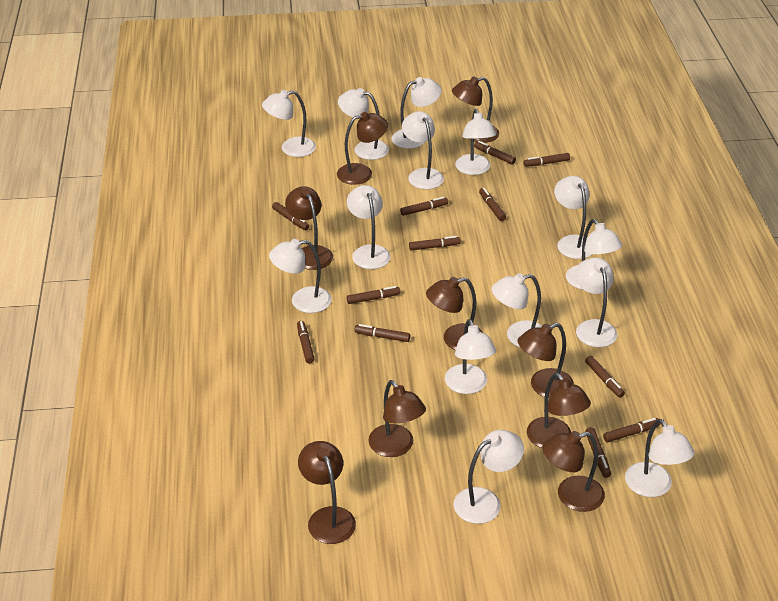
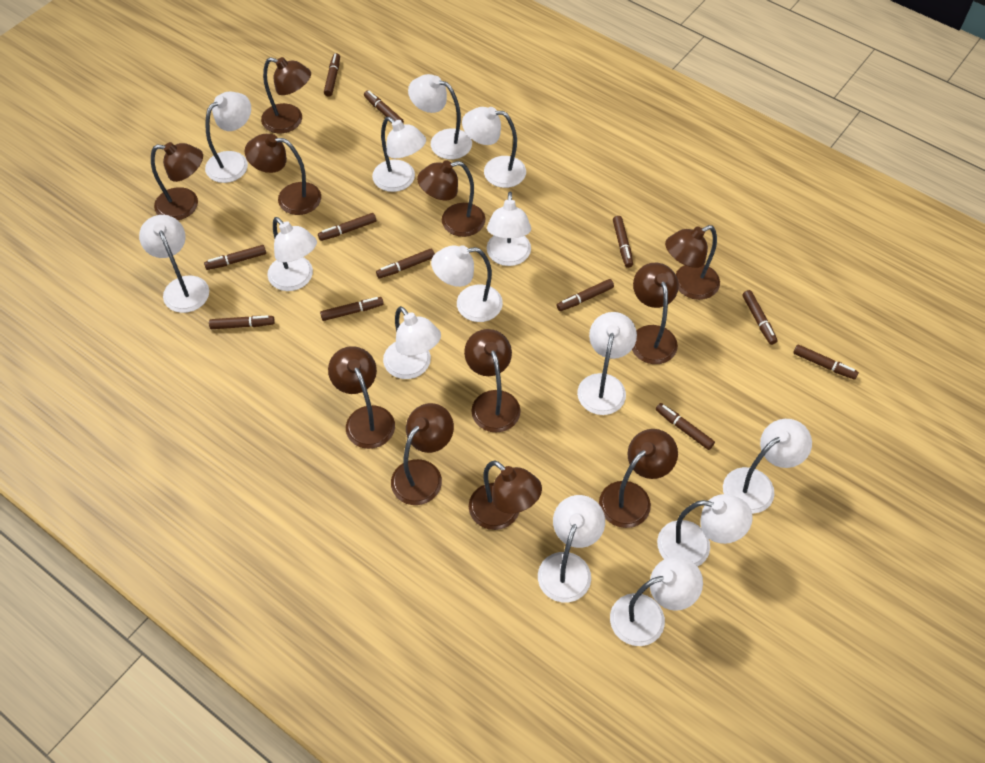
brown lamp: 9 -> 11

